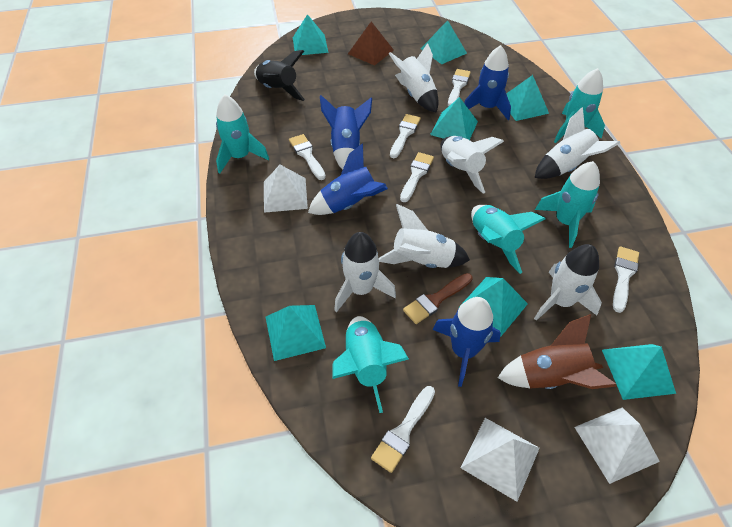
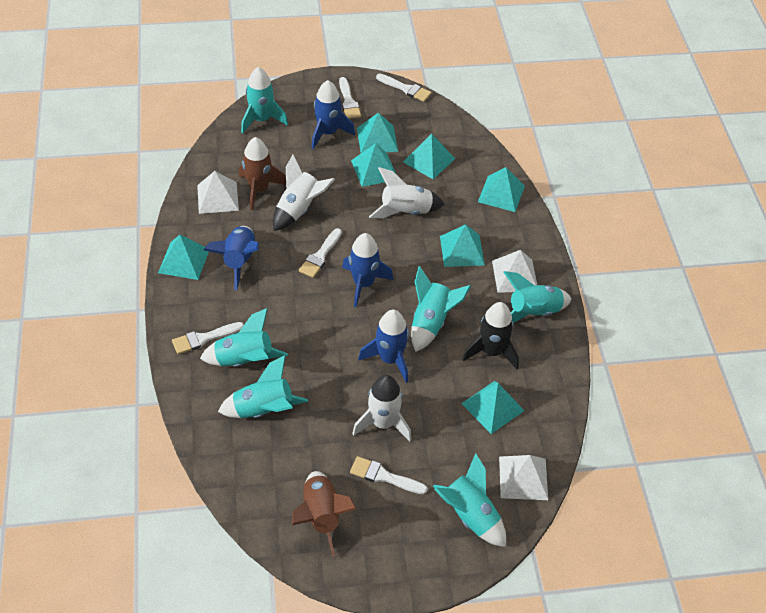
brown brush: 1 -> 0
brown pyramid: 1 -> 0
brown rocket: 1 -> 2
turquoise rocket: 5 -> 6
white brush: 6 -> 5
white rocket: 6 -> 3

